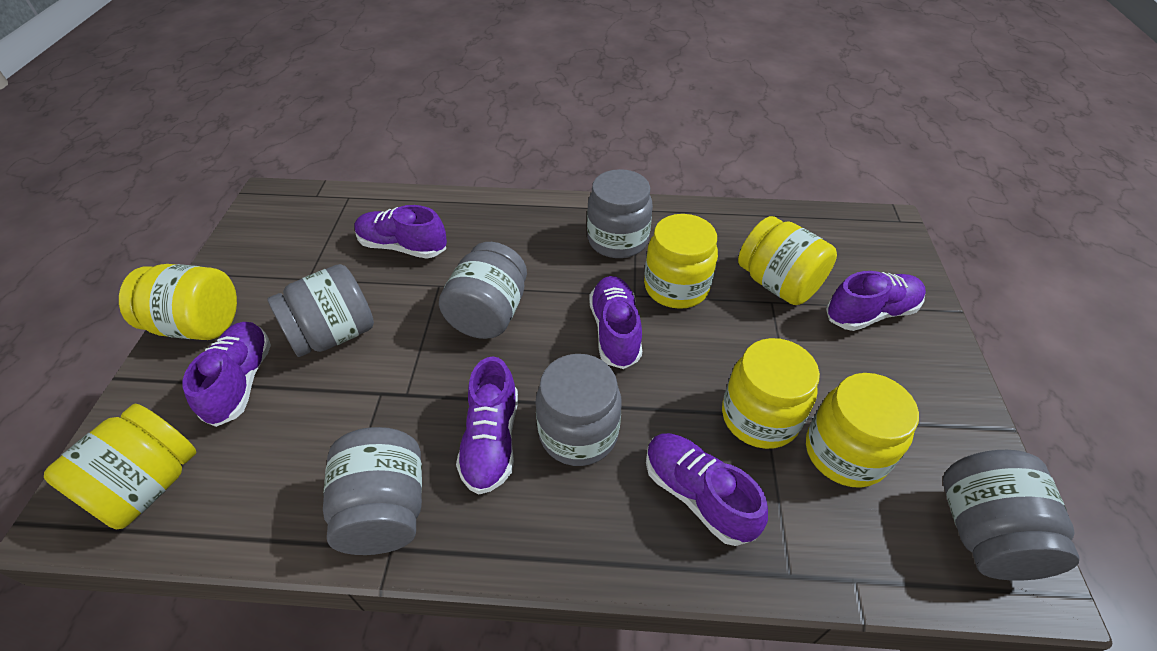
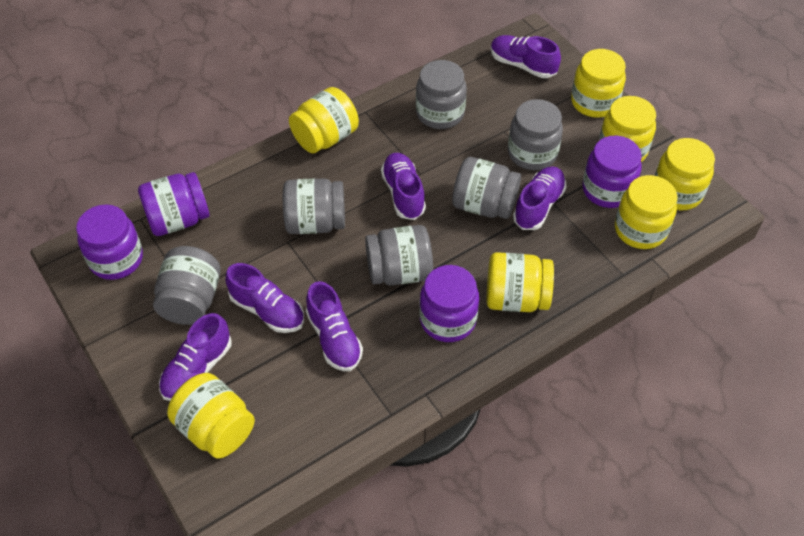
purple jar: 0 -> 4
yellow jar: 6 -> 7

